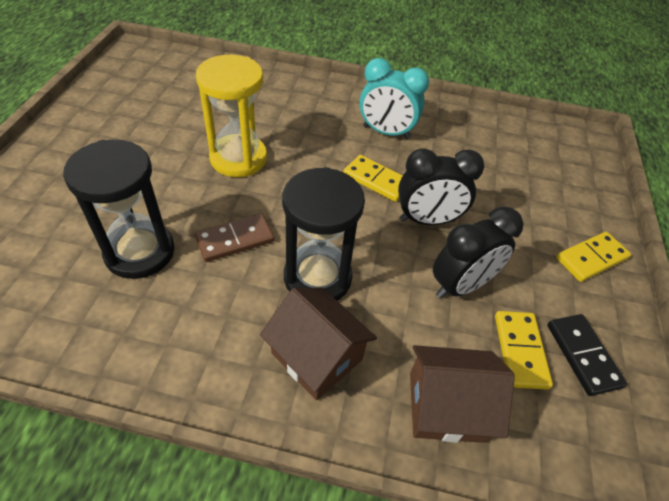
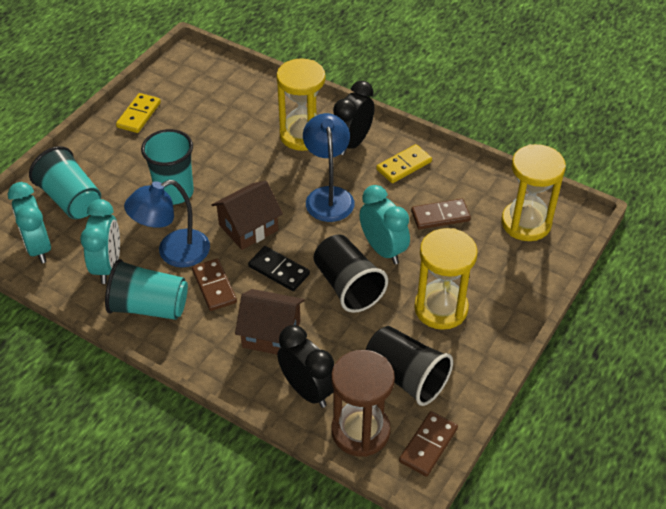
black cup: 0 -> 2
black hourglass: 2 -> 0
blue lamp: 0 -> 2
brown domino: 1 -> 3
brown hourglass: 0 -> 1
turquoise clock: 1 -> 3
turquoise cup: 0 -> 3
yellow domino: 3 -> 2
yellow hourglass: 1 -> 3

